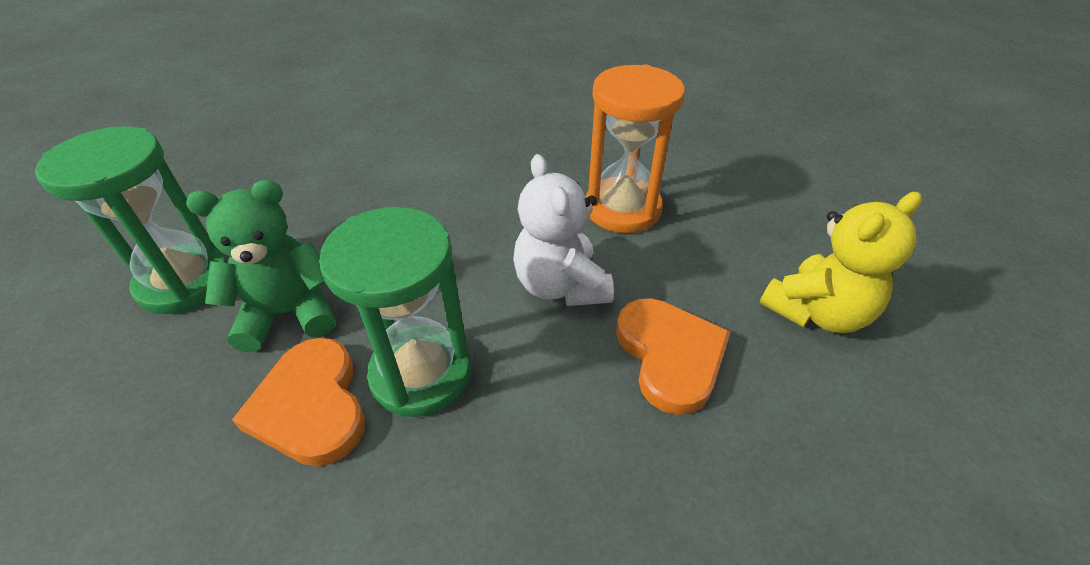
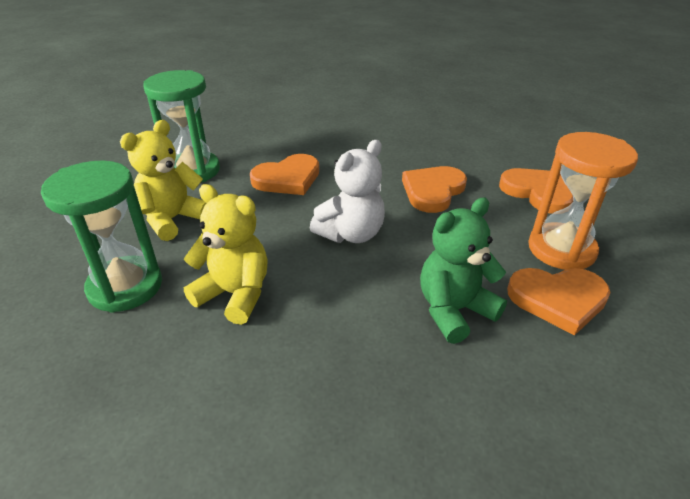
orange heart: 2 -> 4
yellow teddy bear: 1 -> 2

